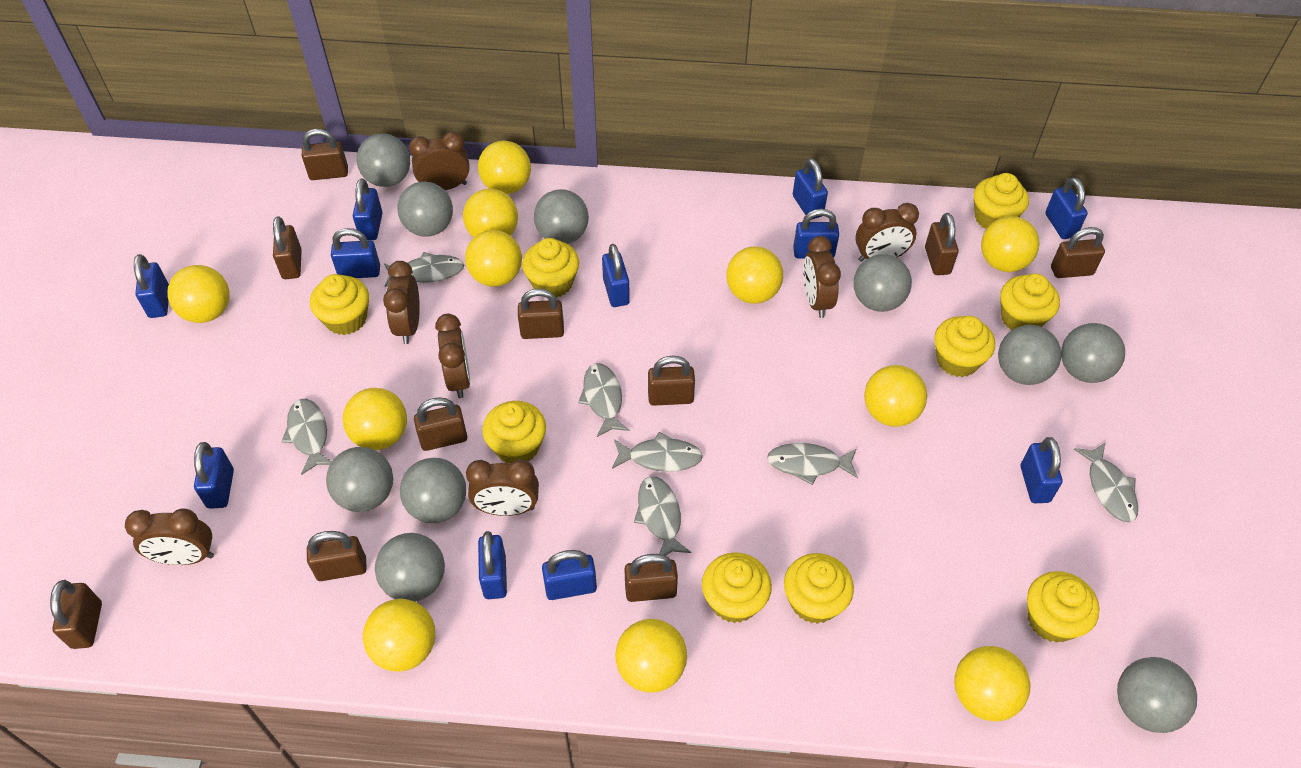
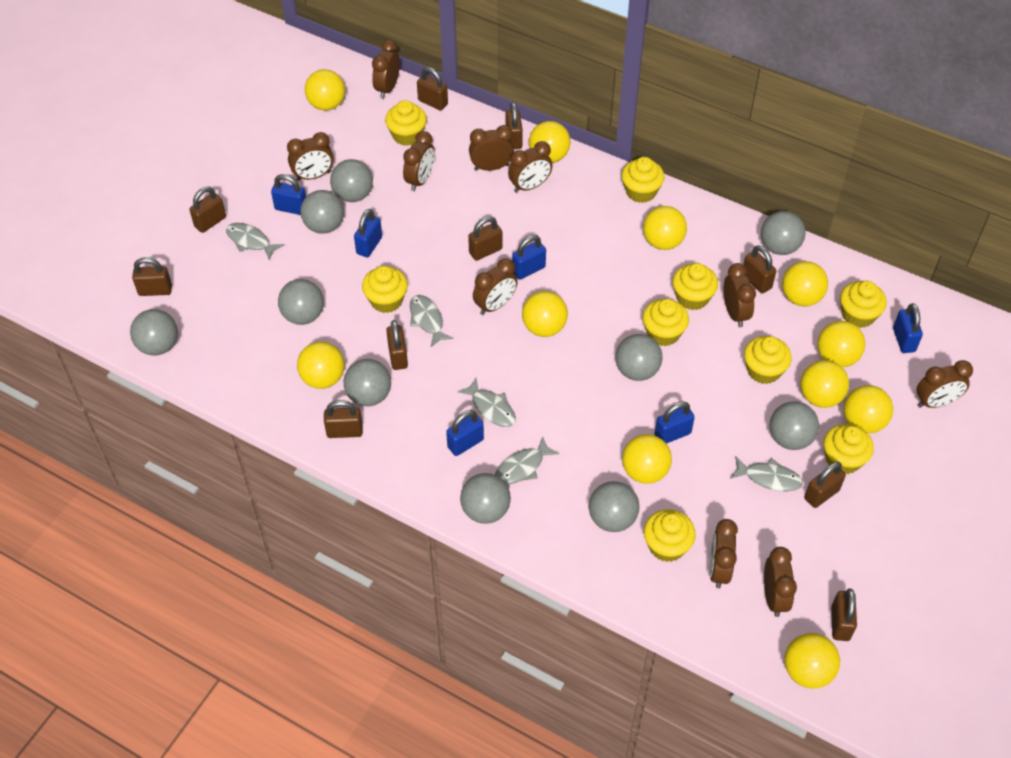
blue padlock: 11 -> 6
brown clock: 7 -> 10
grey fish: 7 -> 5

